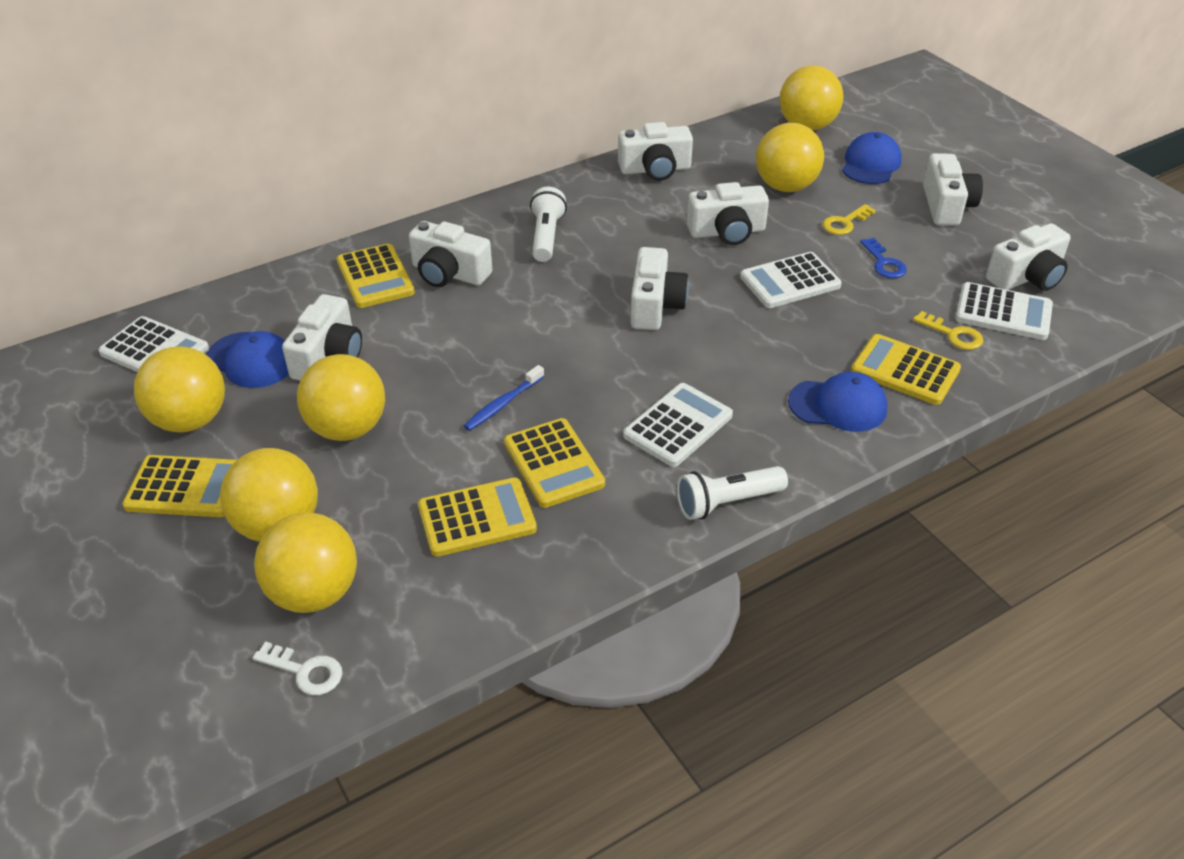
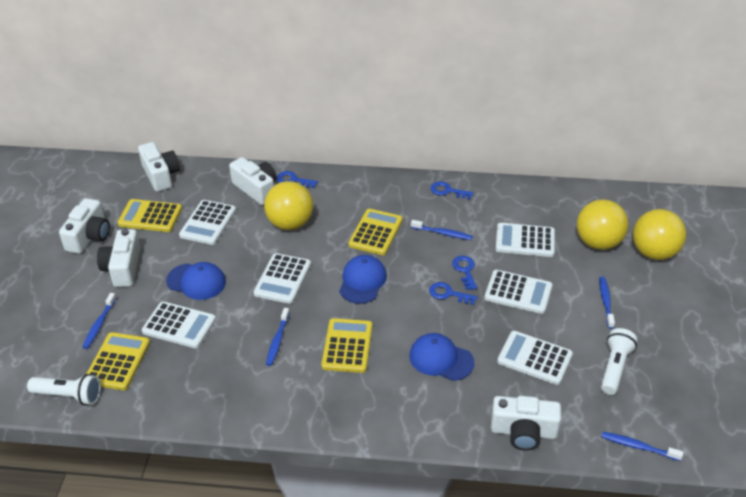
blue key: 1 -> 4
blue toothbrush: 1 -> 5
white calculator: 4 -> 6
white camera: 7 -> 5
white key: 1 -> 0
yellow ball: 6 -> 3
yellow calculator: 5 -> 4
yellow key: 2 -> 0

